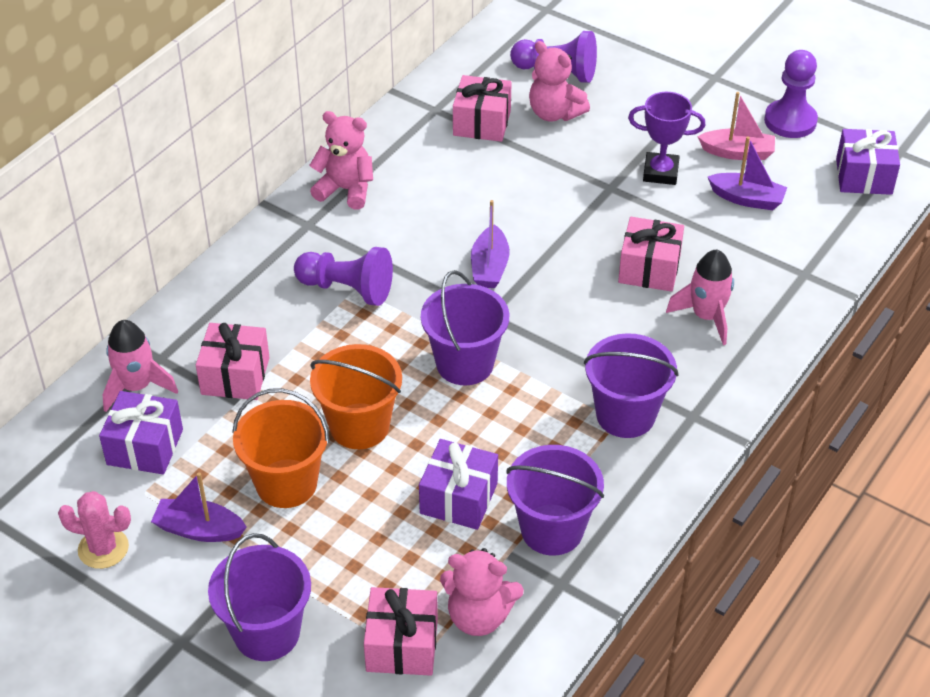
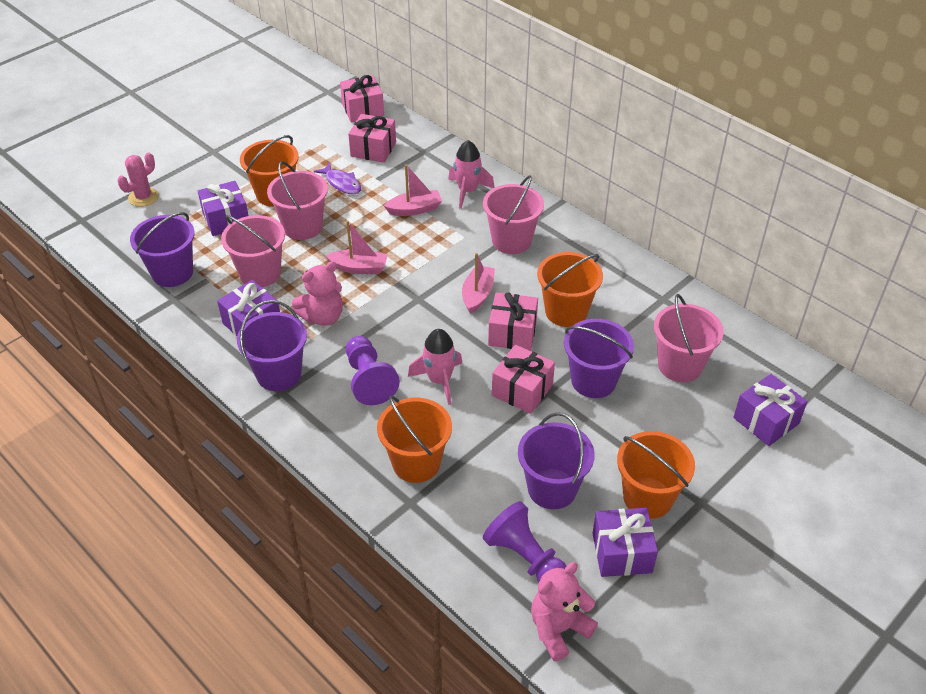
orange bucket: 2 -> 4
pink boat: 1 -> 3
pink bucket: 0 -> 4
pink teddy bear: 3 -> 2
purple boat: 3 -> 0
purple fish: 0 -> 1
purple gift: 3 -> 4
purple pawn: 3 -> 2
purple trophy: 1 -> 0

